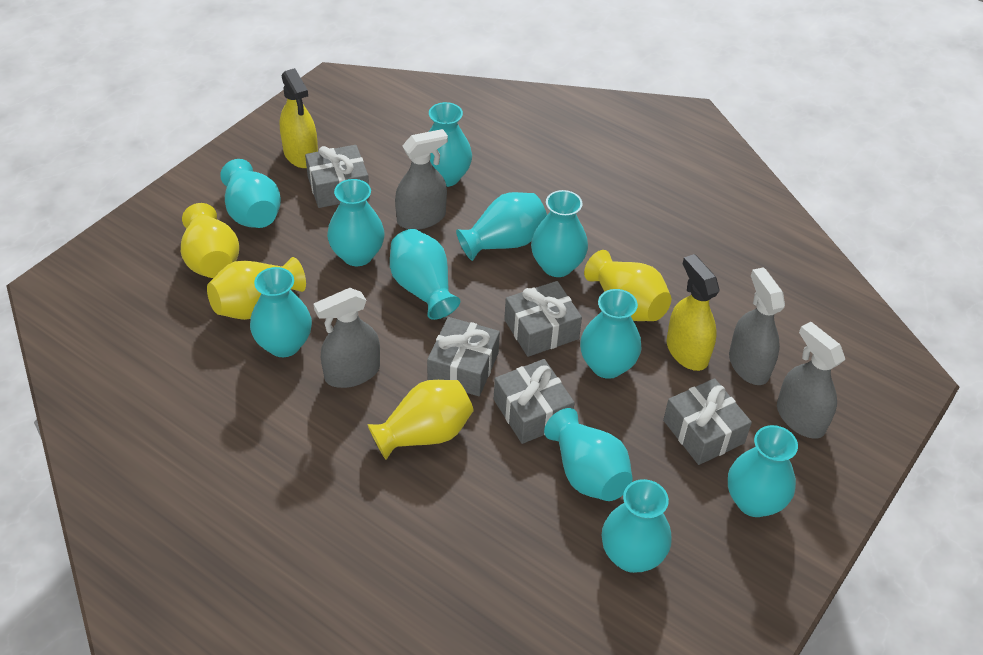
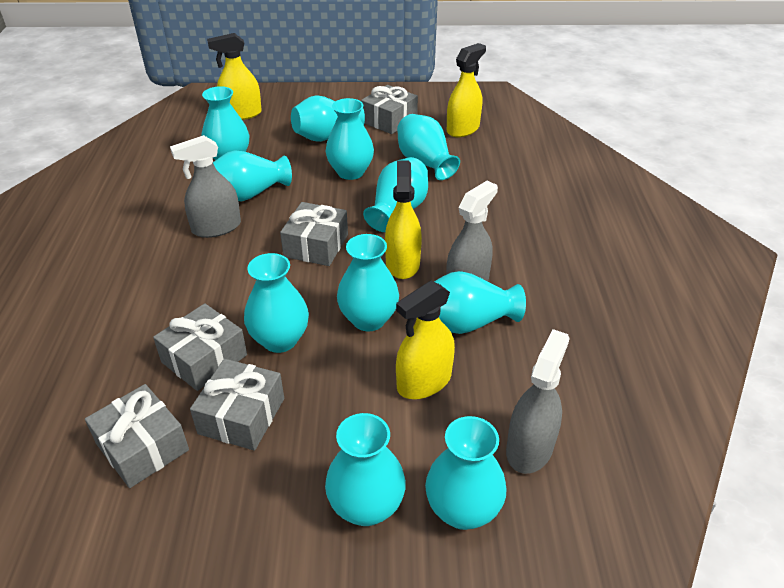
grey spray bottle: 4 -> 3
yellow spray bottle: 2 -> 4
yellow vase: 4 -> 0

